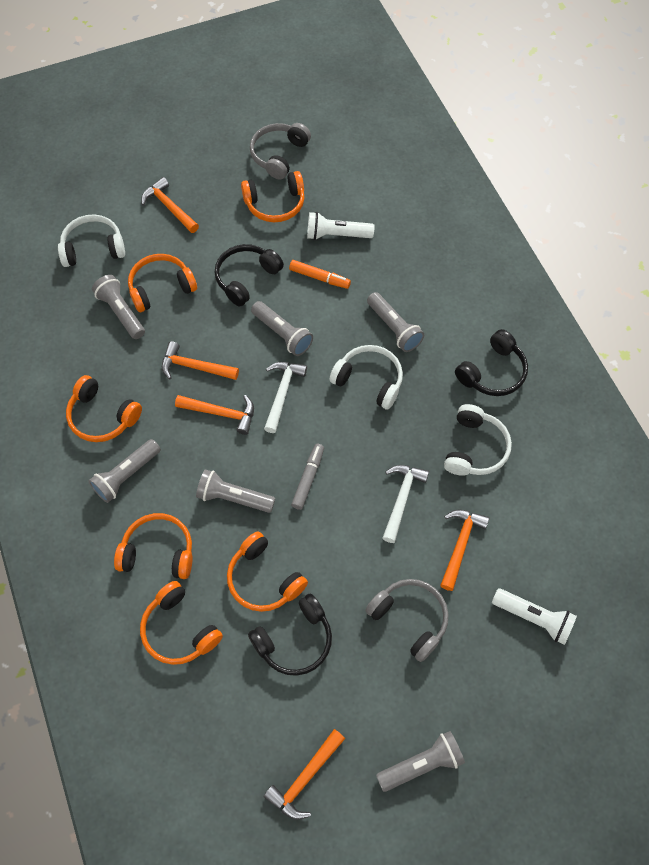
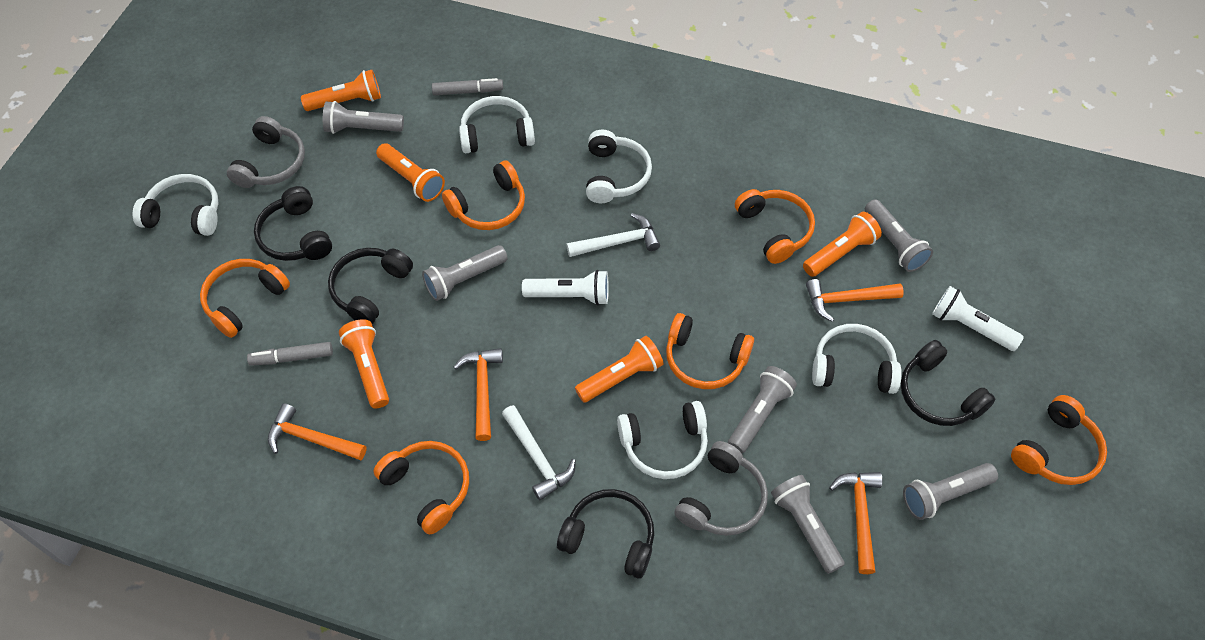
black headphones: 3 -> 4
grey marker: 1 -> 2
orange flashlight: 0 -> 5
orange hammer: 5 -> 4
orange marker: 1 -> 0
white headphones: 3 -> 5

